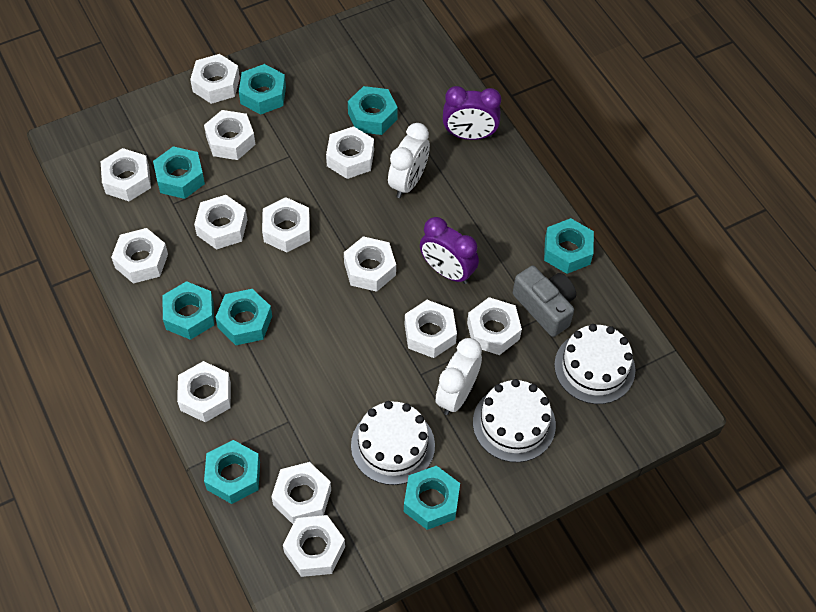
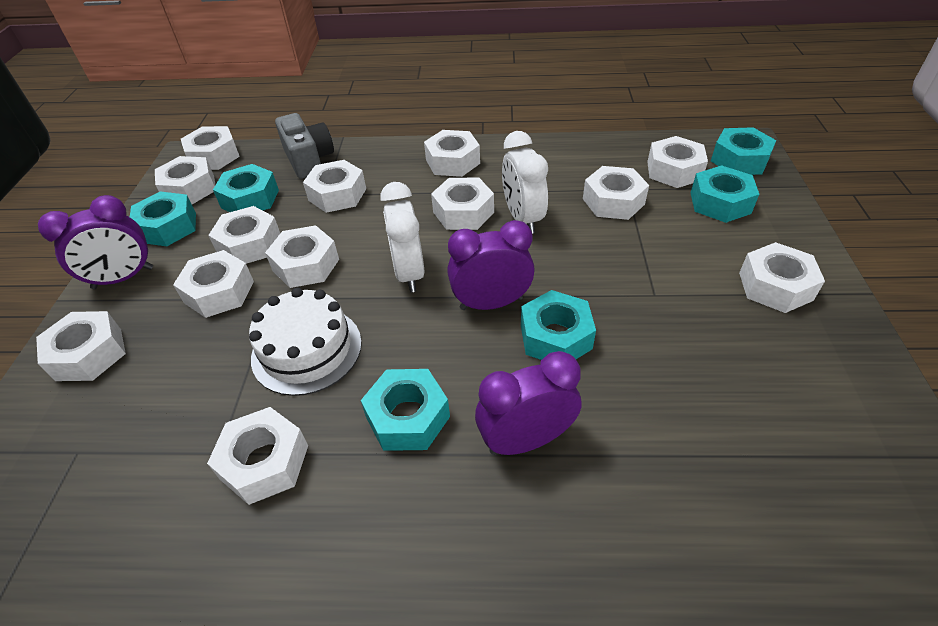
purple clock: 2 -> 3
turquoise nut: 8 -> 6
white cake: 3 -> 1

